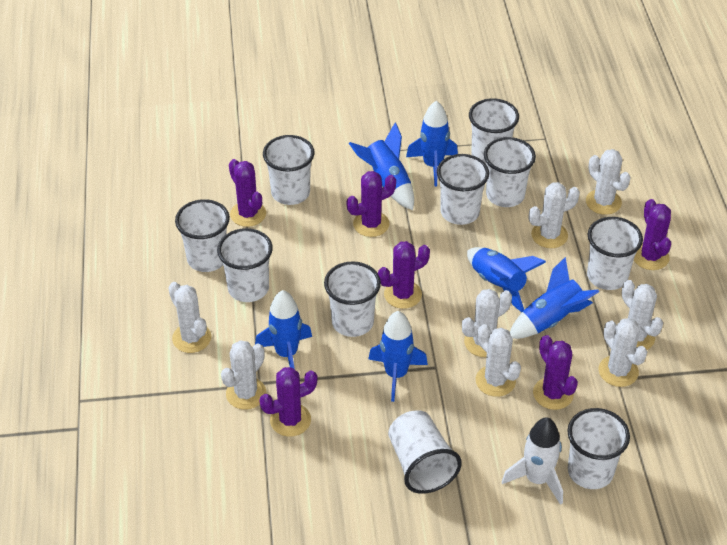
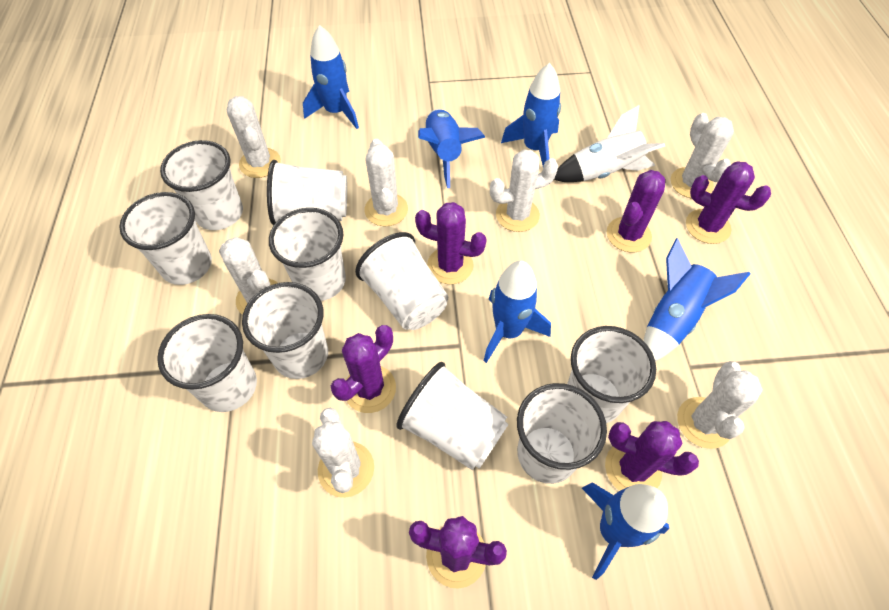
white cactus: 8 -> 7

